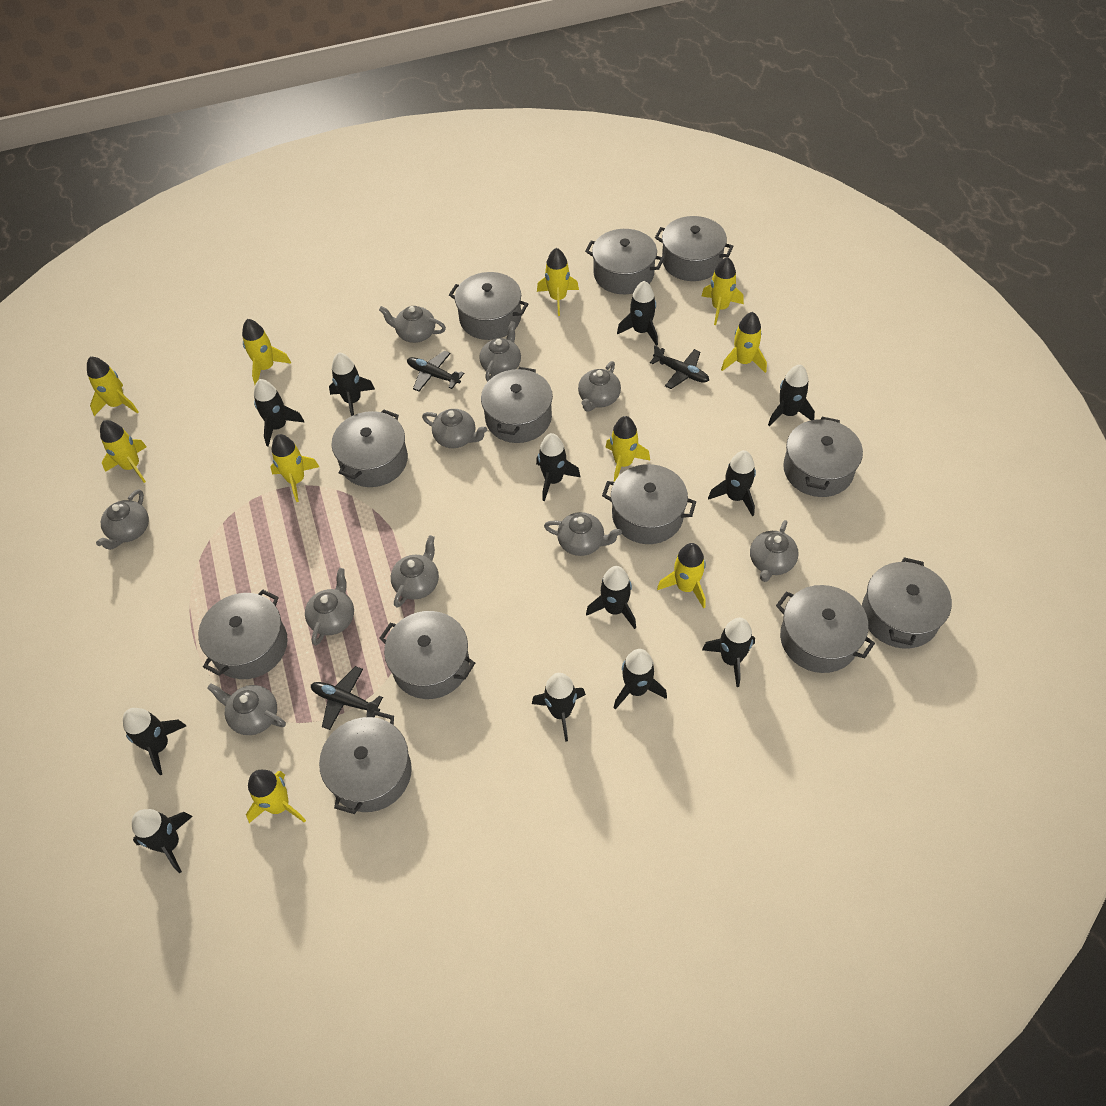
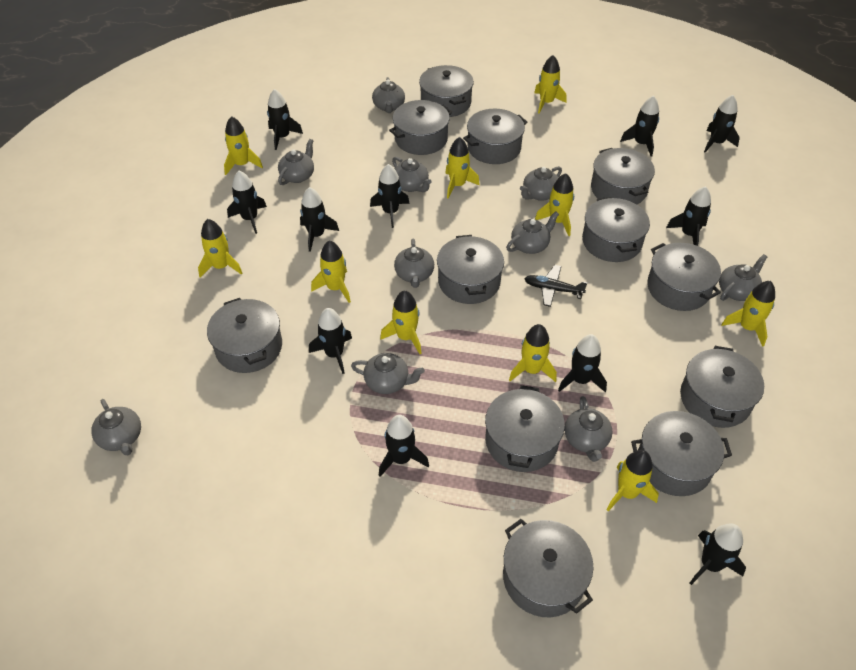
black plane: 3 -> 1
black rocket: 12 -> 11

